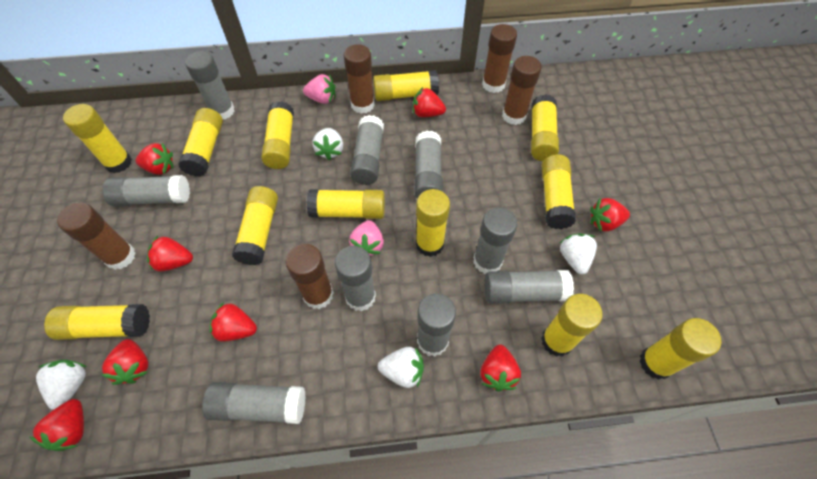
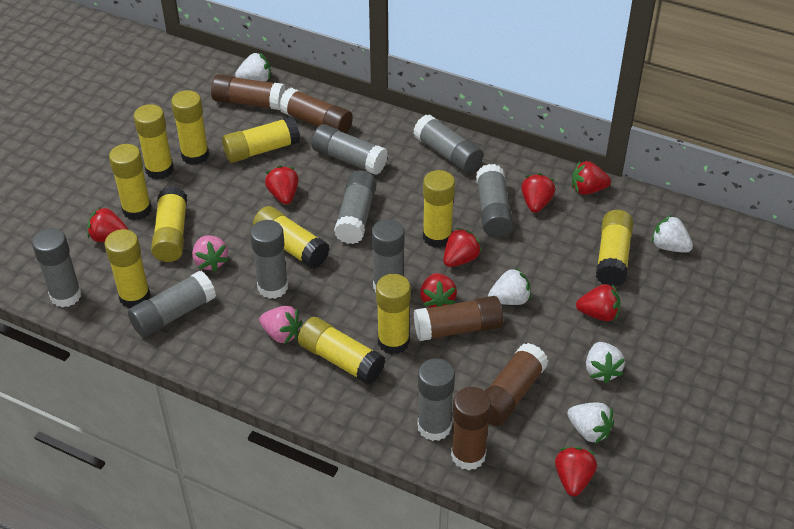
white strawberry: 4 -> 5
yellow glue stick: 12 -> 11

